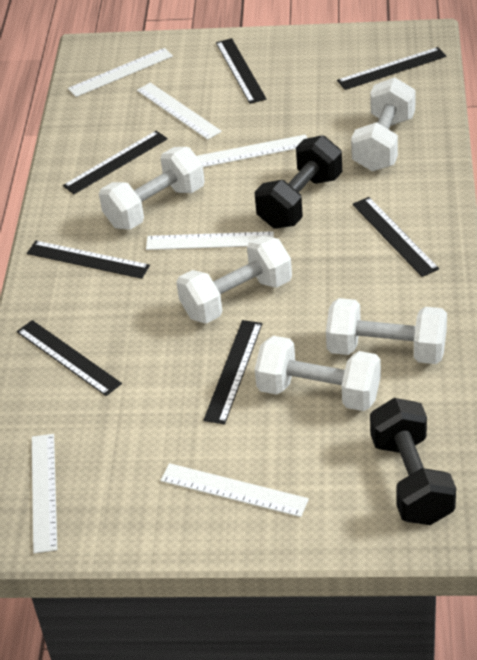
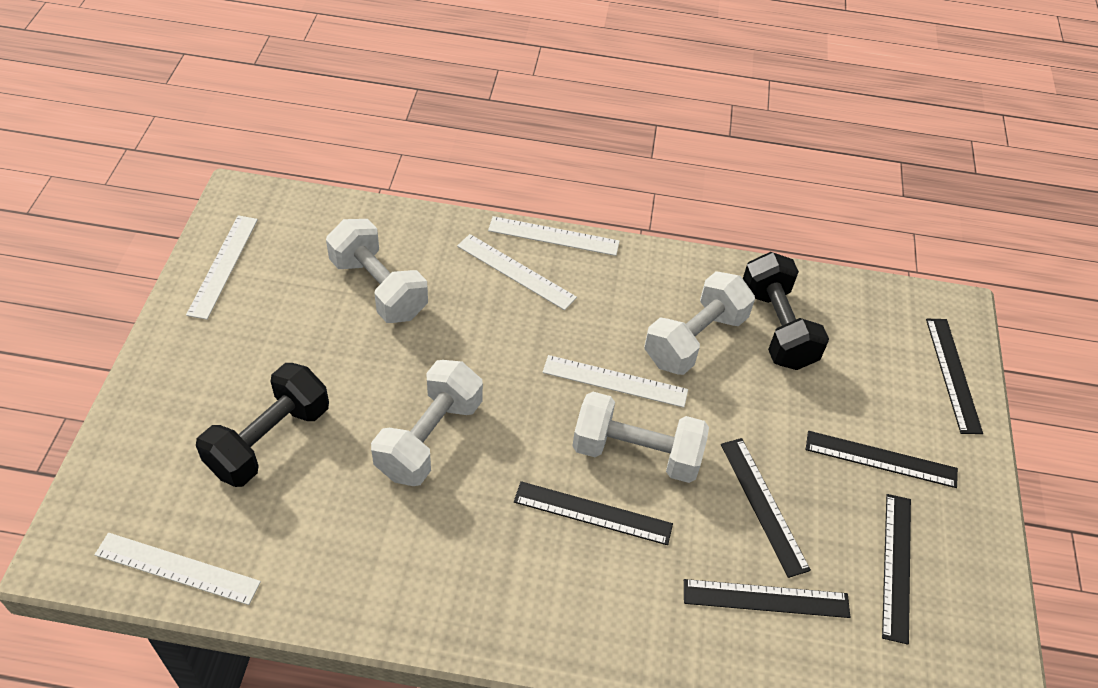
black ruler: 7 -> 6
white dumbbell: 5 -> 4
white ruler: 6 -> 5

